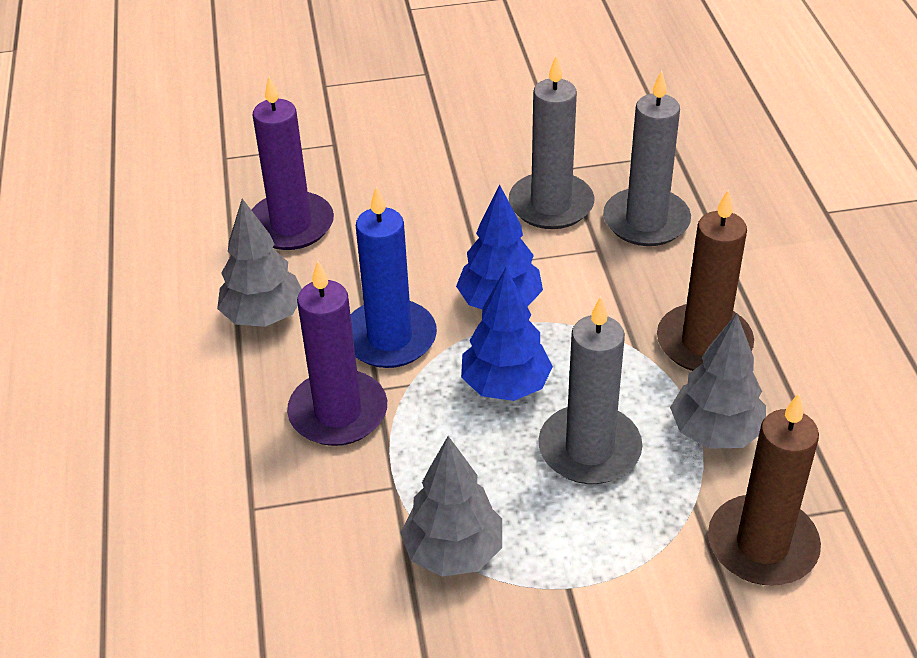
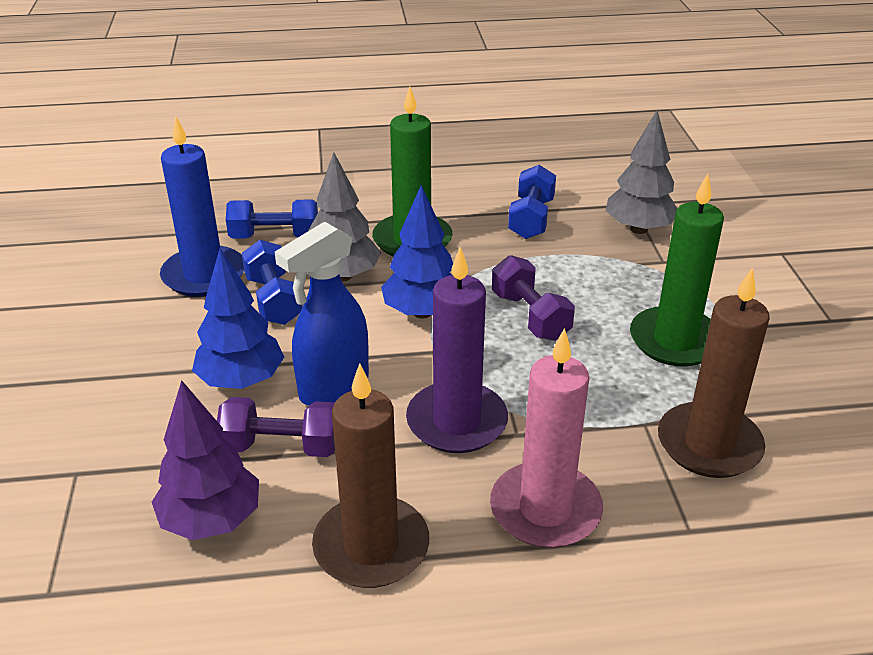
blue dumbbell: 0 -> 3
blue spray bottle: 0 -> 1
green candle: 0 -> 2
grey candle: 3 -> 0
grey tree: 3 -> 2
pink candle: 0 -> 1
purple candle: 2 -> 1
purple dumbbell: 0 -> 2
purple tree: 0 -> 1

